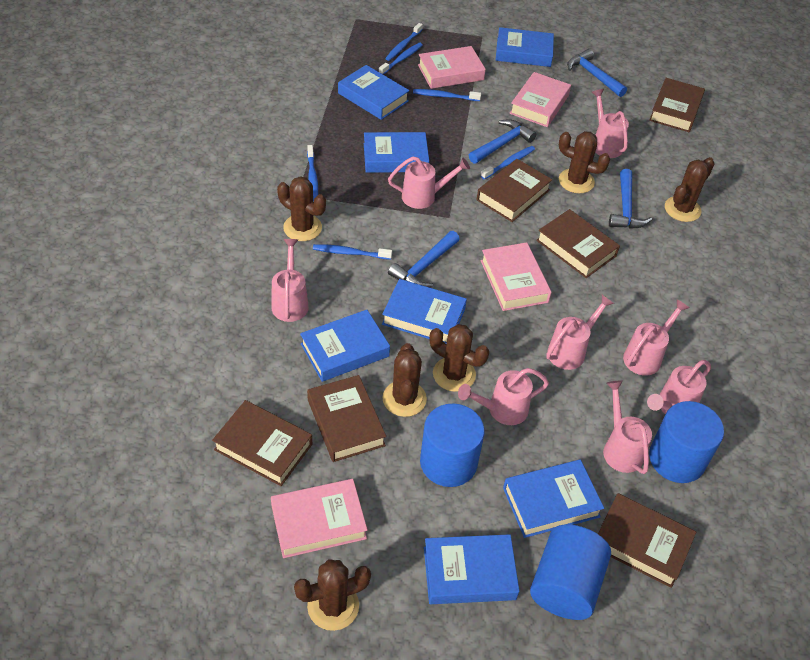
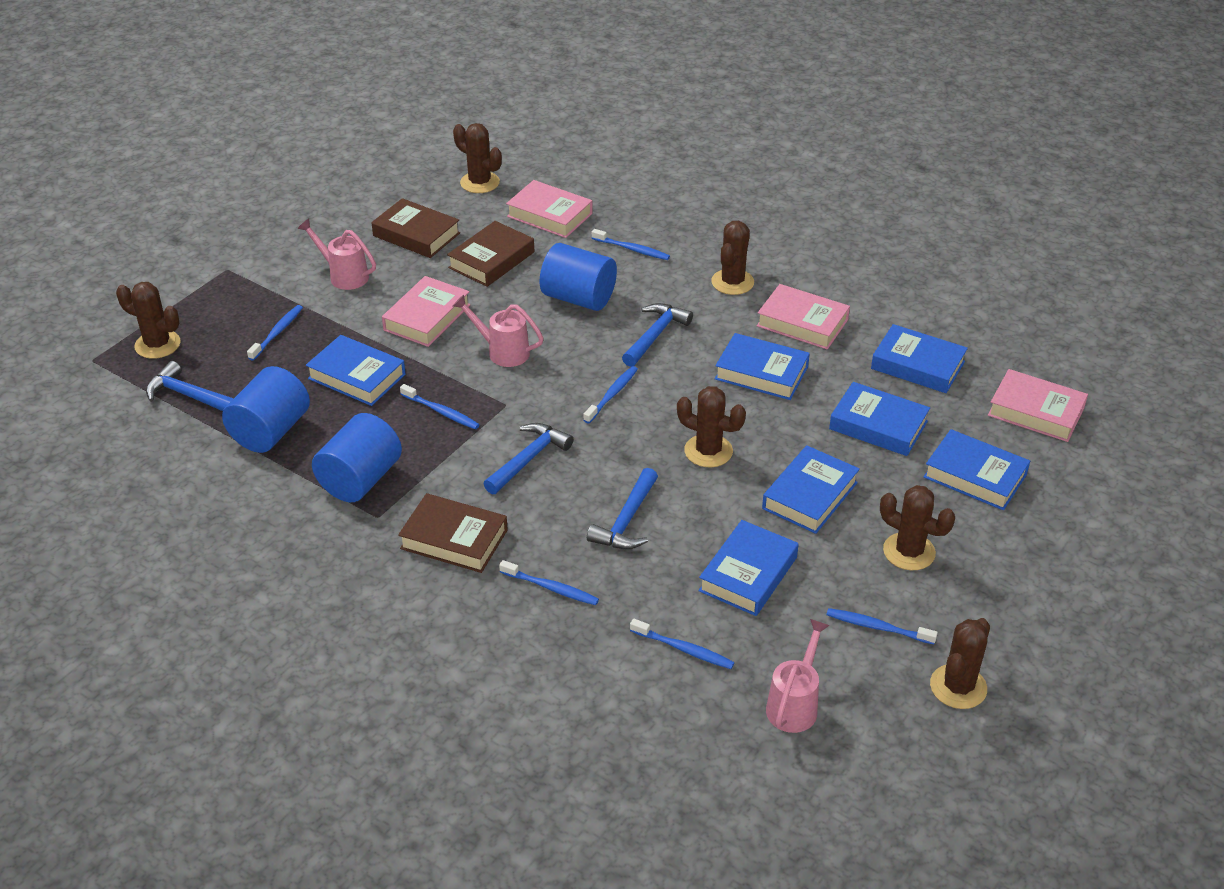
blue toothbrush: 6 -> 7
brown book: 6 -> 3
pink watering can: 8 -> 3

